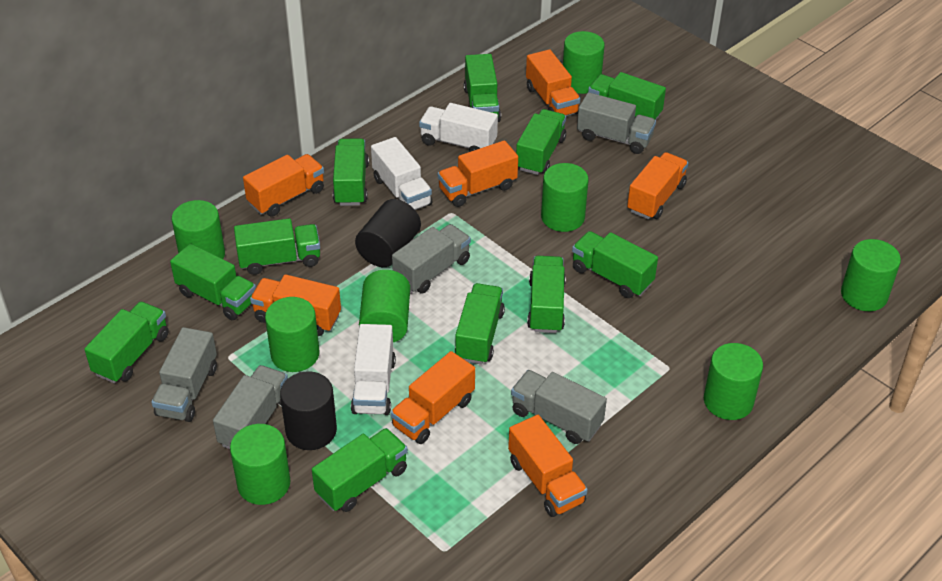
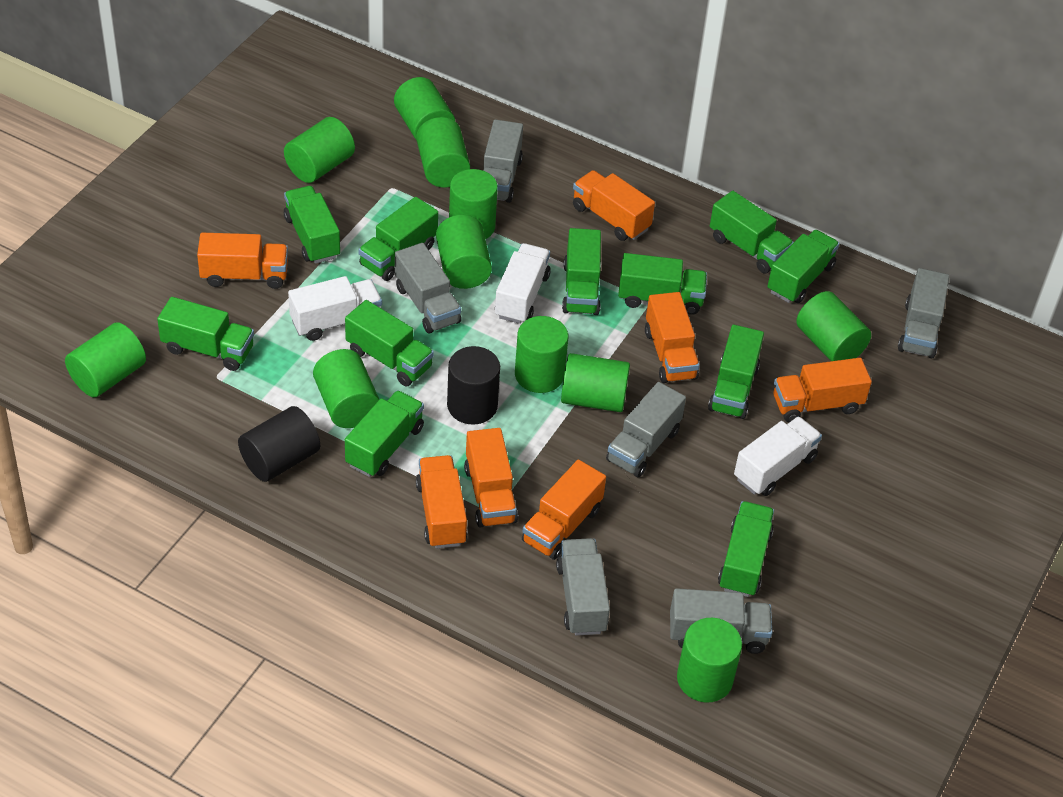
green cylinder: 8 -> 11
grey truck: 5 -> 6

